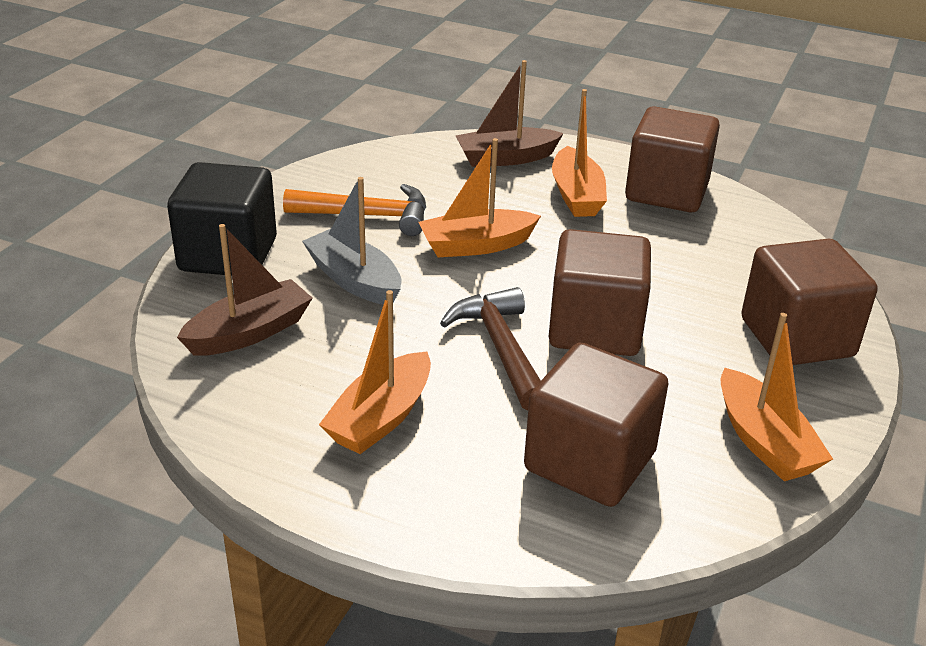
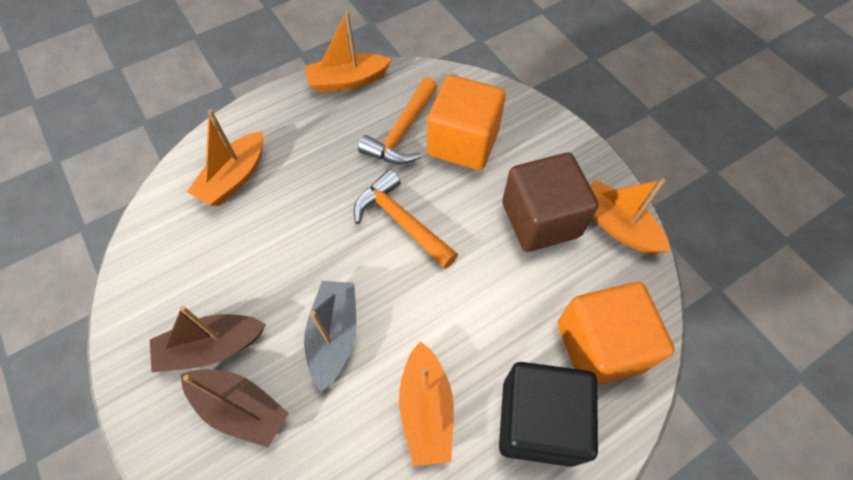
brown cube: 4 -> 1
brown hammer: 1 -> 0
orange cube: 0 -> 2
orange hammer: 1 -> 2

